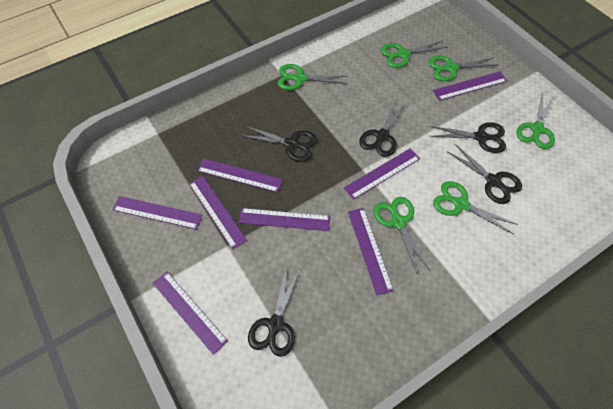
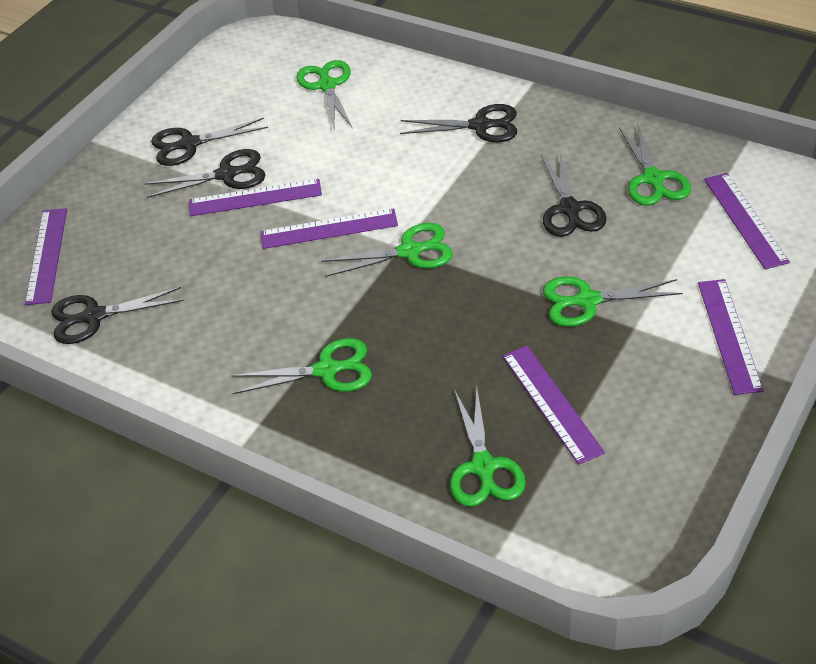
purple ruler: 8 -> 6

